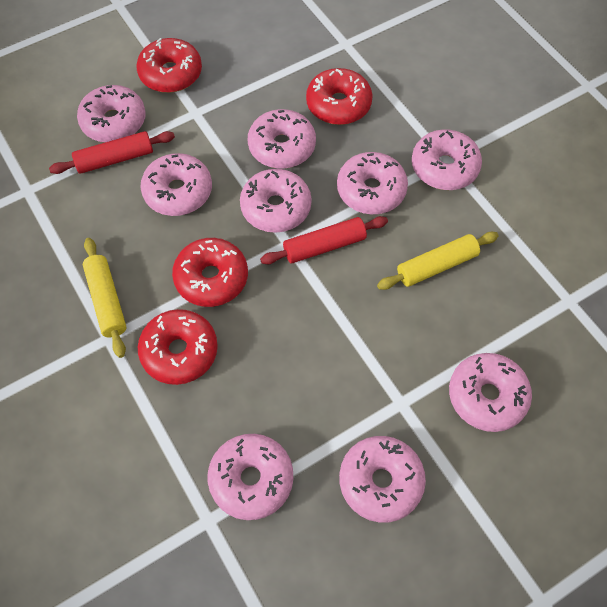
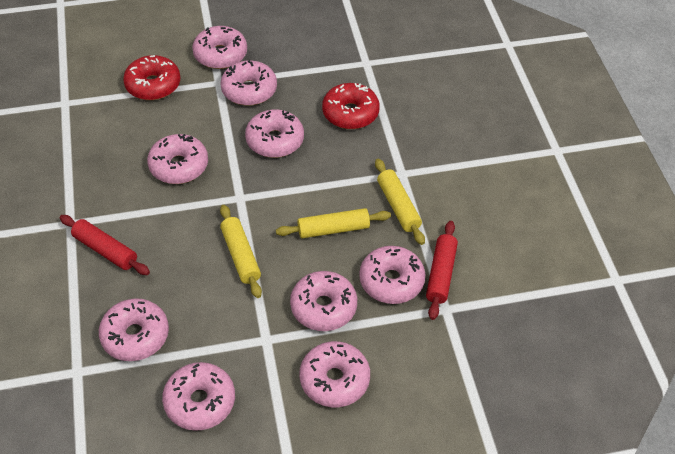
red donut: 4 -> 2
yellow rolling pin: 2 -> 3

